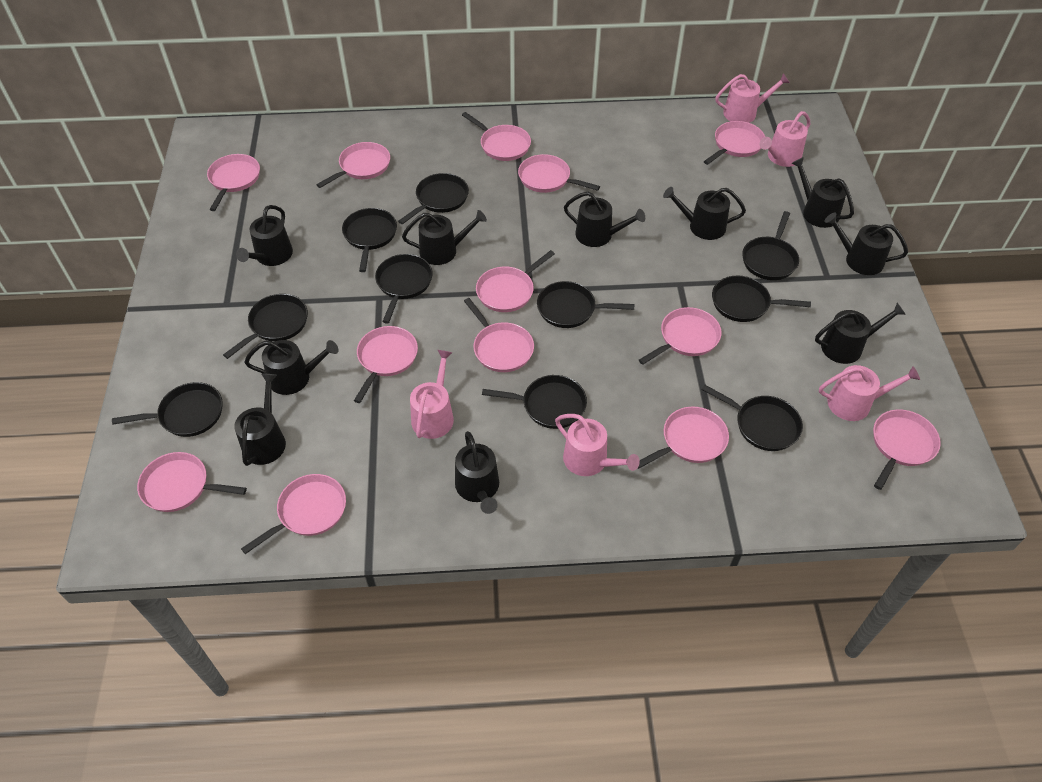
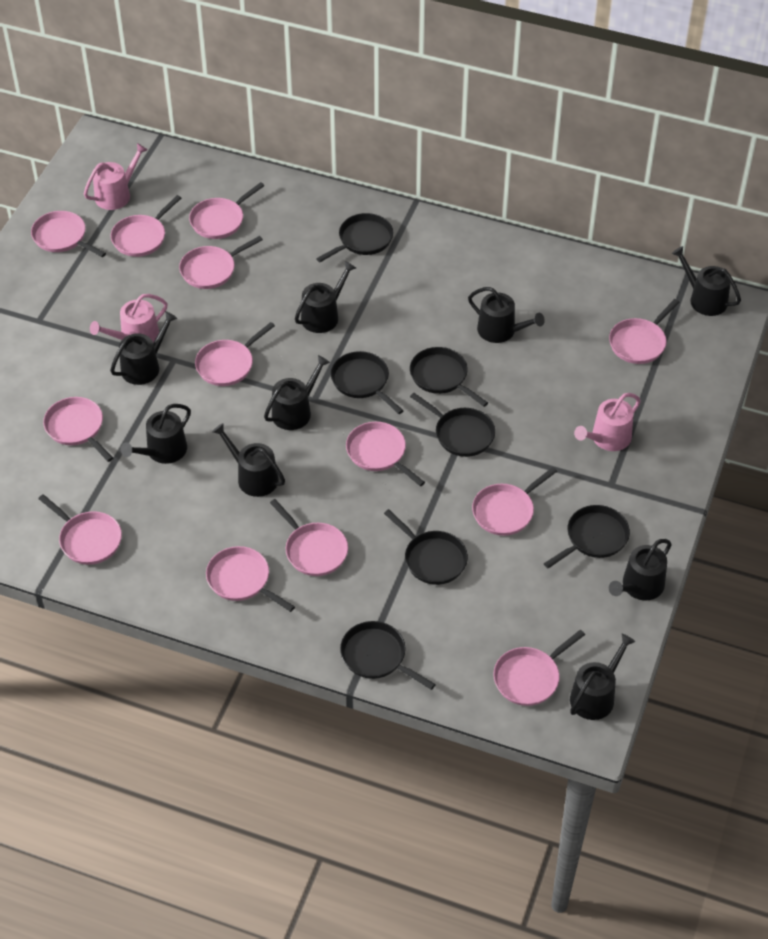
black pan: 10 -> 7
black watering can: 10 -> 9
pink watering can: 5 -> 3

